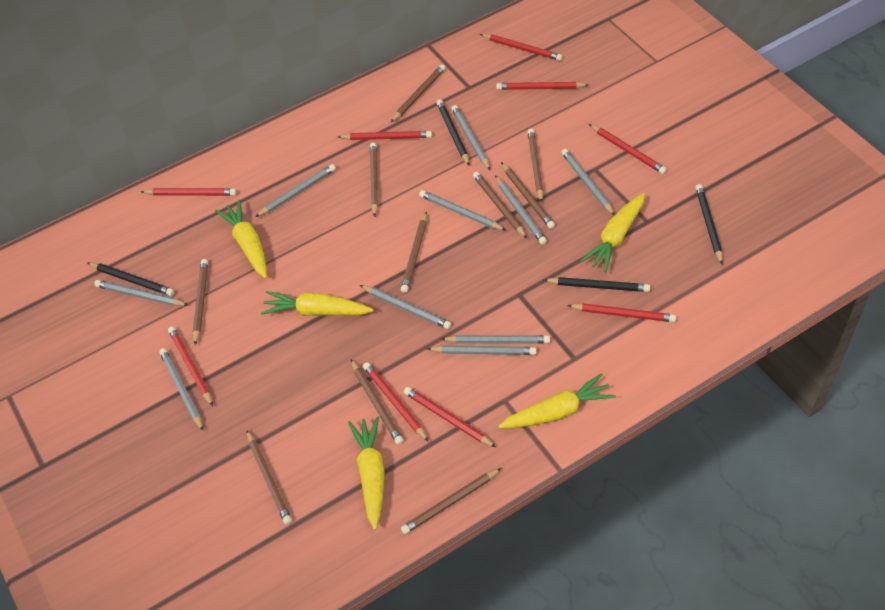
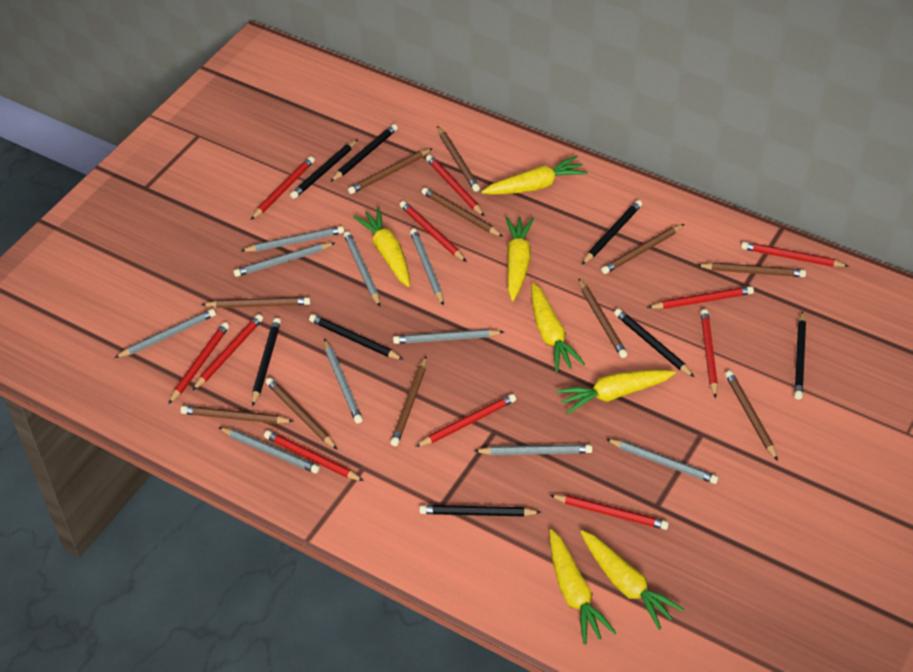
black pencil: 4 -> 8
brown pencil: 10 -> 11
red pencil: 9 -> 11
yellow carrot: 5 -> 7

